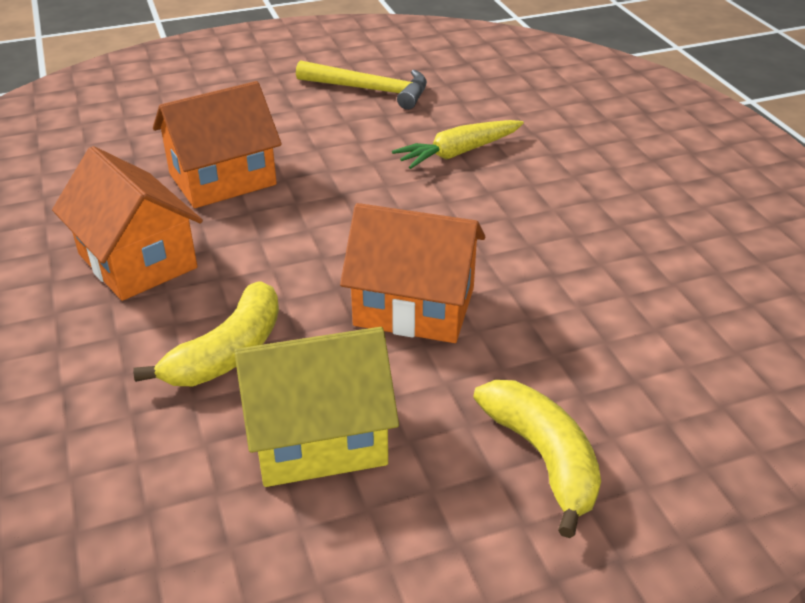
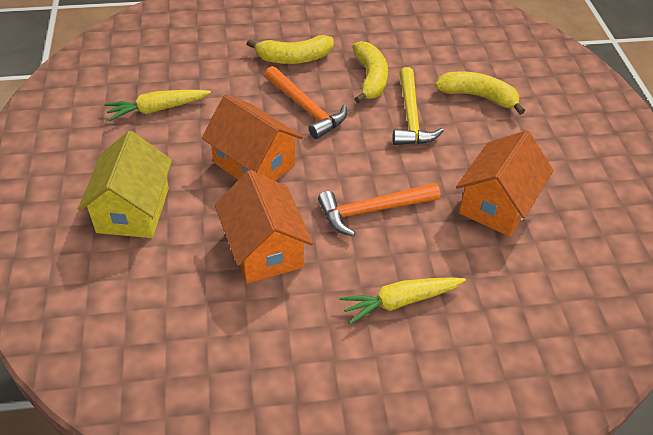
orange hammer: 0 -> 2
yellow banana: 2 -> 3
yellow carrot: 1 -> 2

